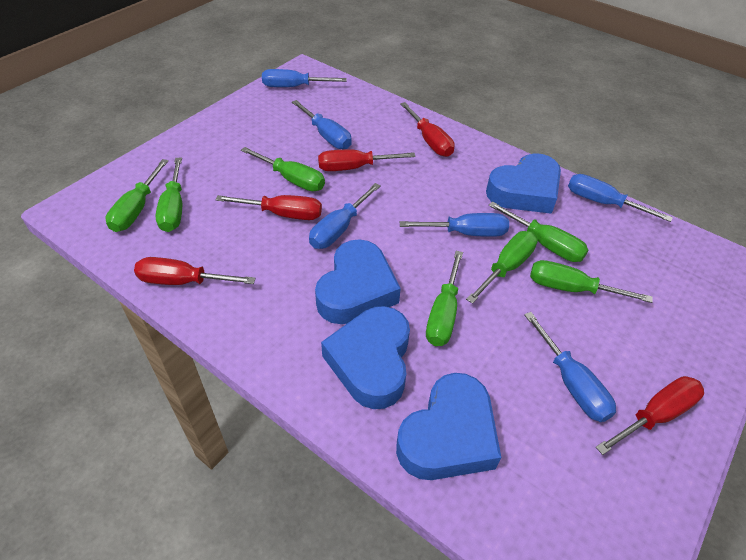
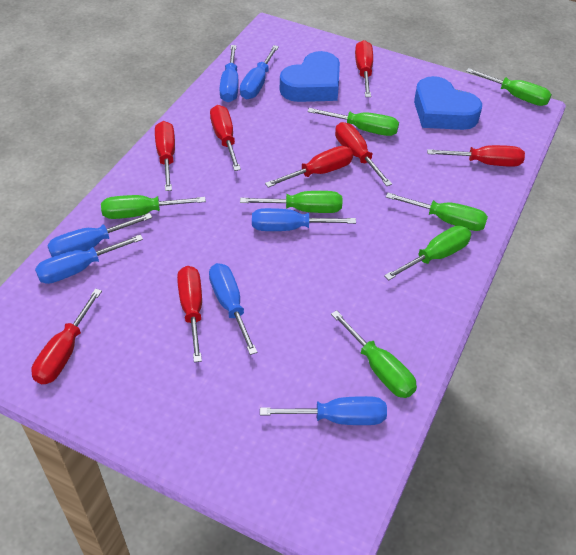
blue heart: 4 -> 2
blue screwdriver: 6 -> 7
red screwdriver: 5 -> 8

